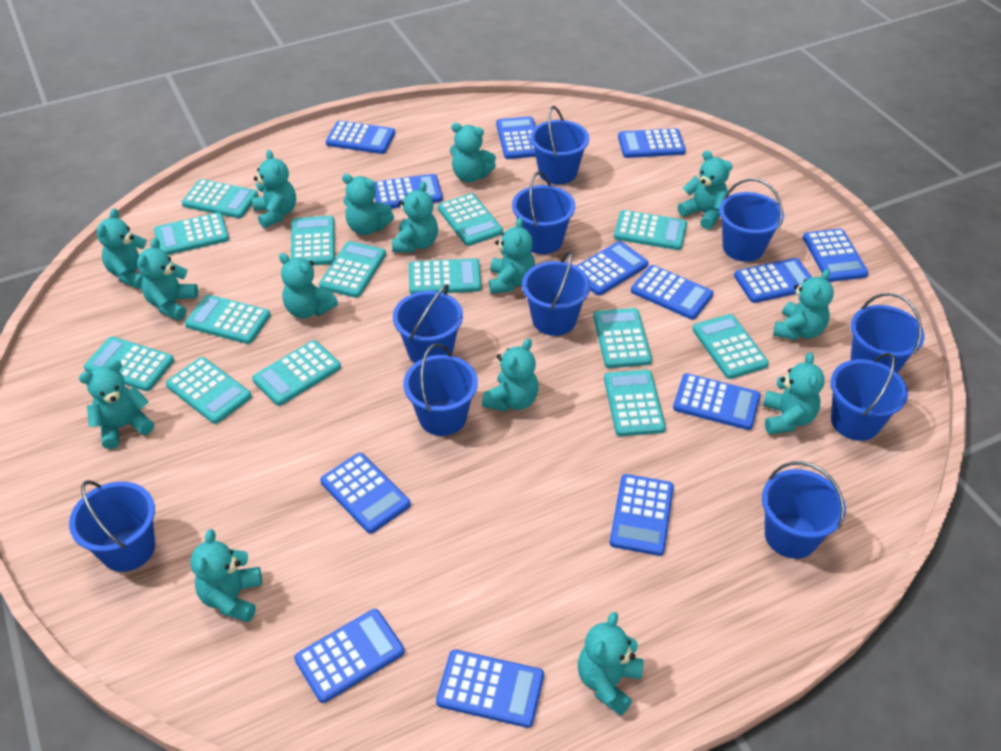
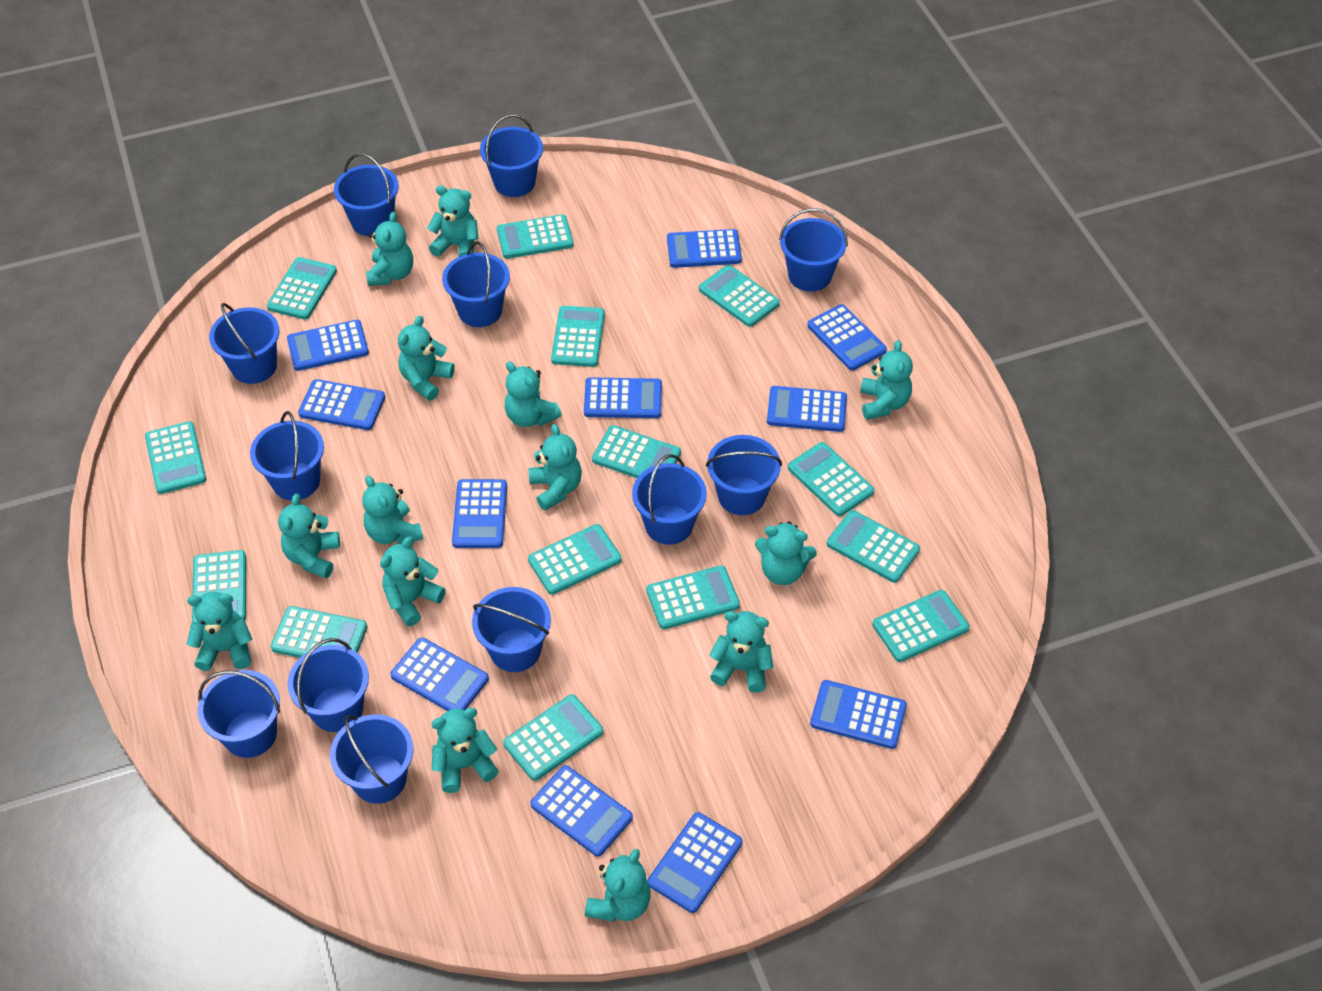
blue bucket: 10 -> 12
blue calculator: 13 -> 11
turquoise teddy bear: 15 -> 14

